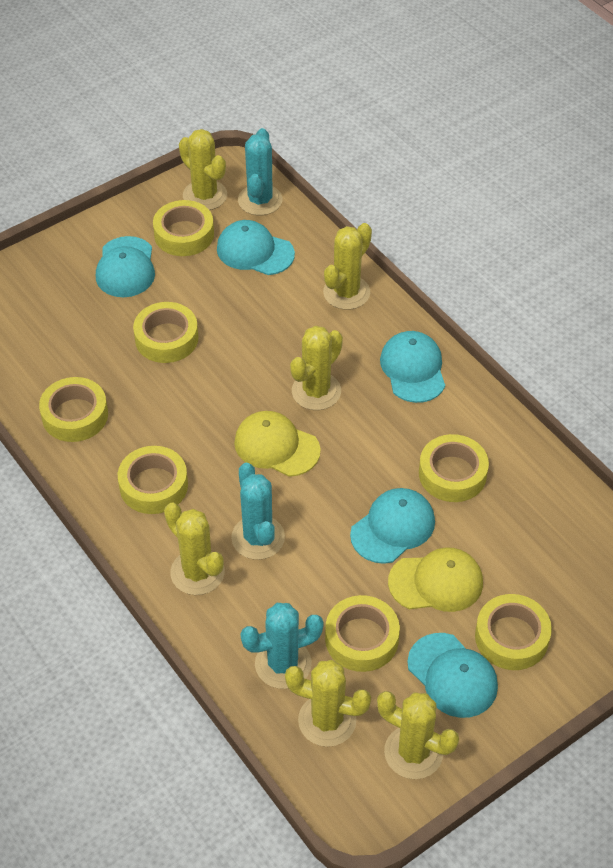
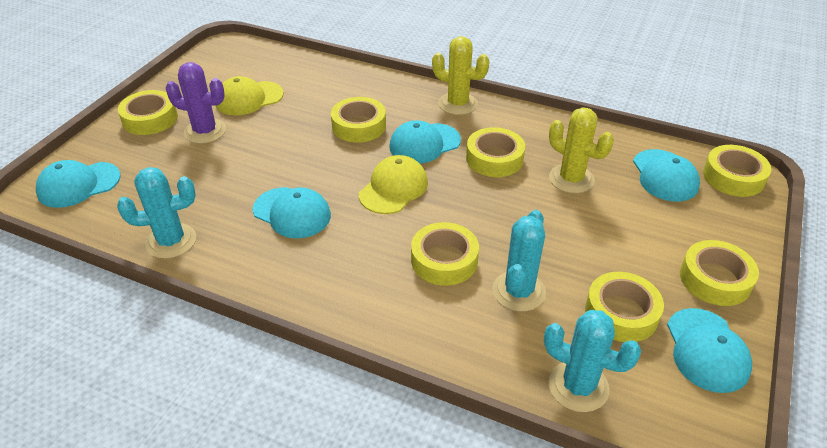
purple cactus: 0 -> 1
yellow cactus: 6 -> 2

